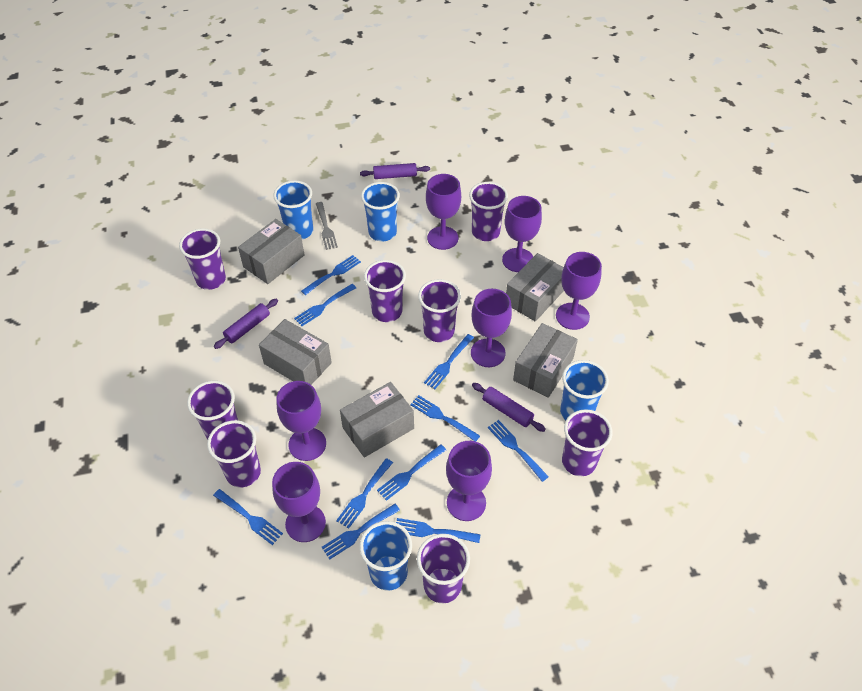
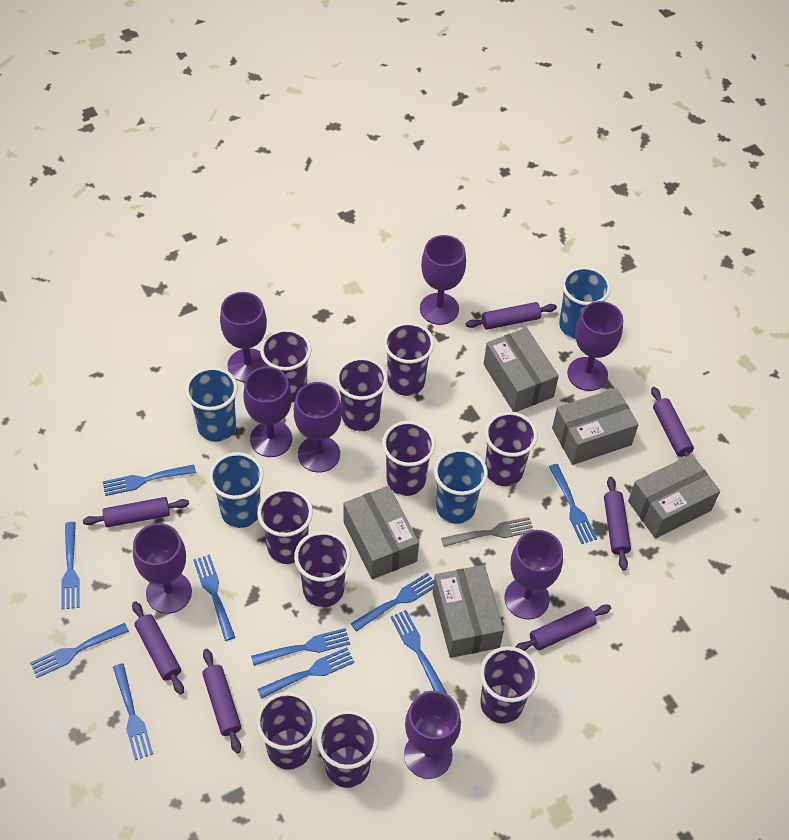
purple cup: 8 -> 10
purple goblet: 7 -> 8
purple rolling pin: 3 -> 7

